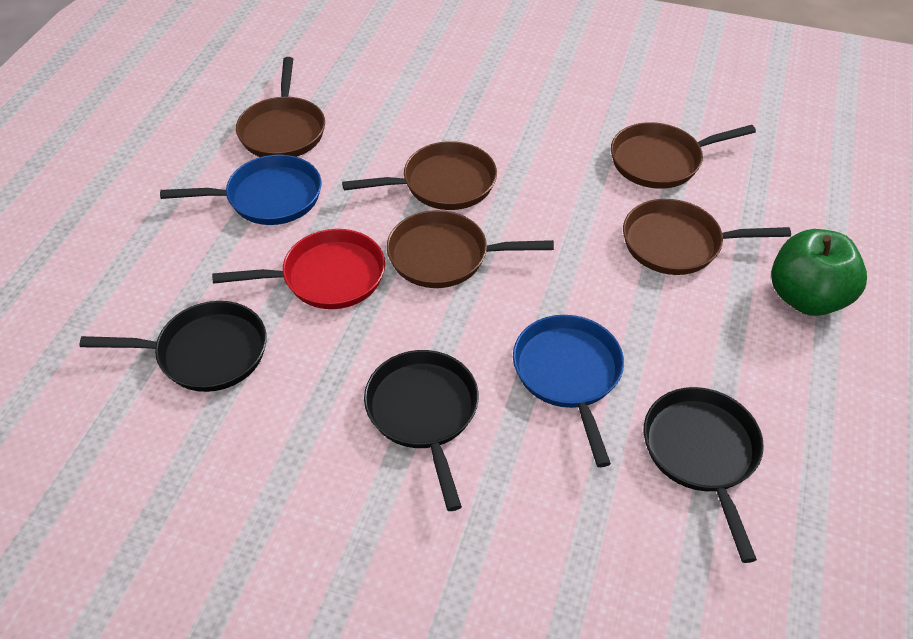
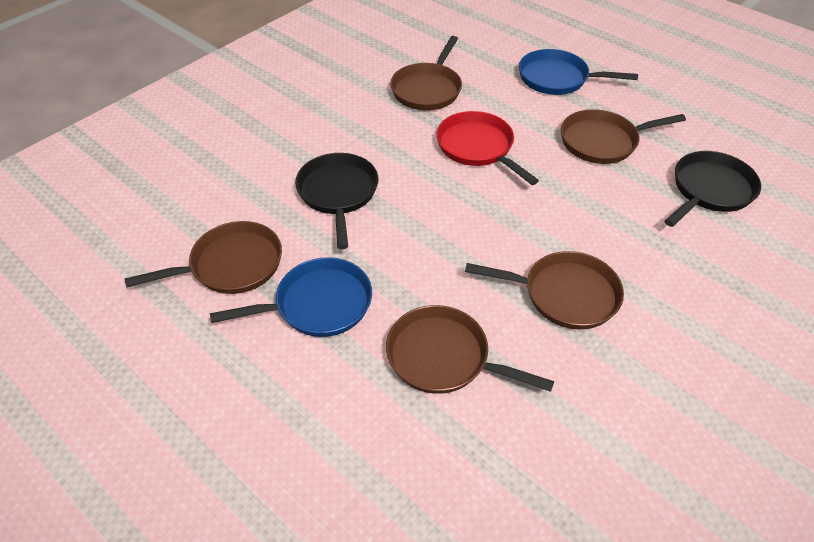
black pan: 3 -> 2
green apple: 1 -> 0

